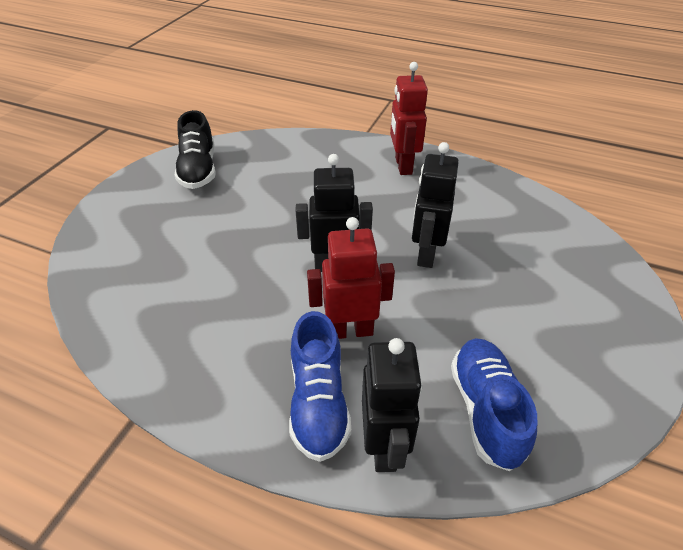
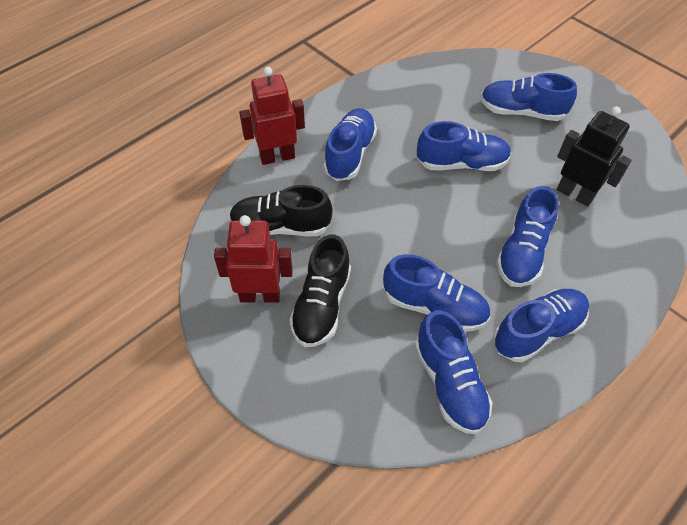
black robot: 3 -> 1
black shoe: 1 -> 2
blue shoe: 2 -> 7

